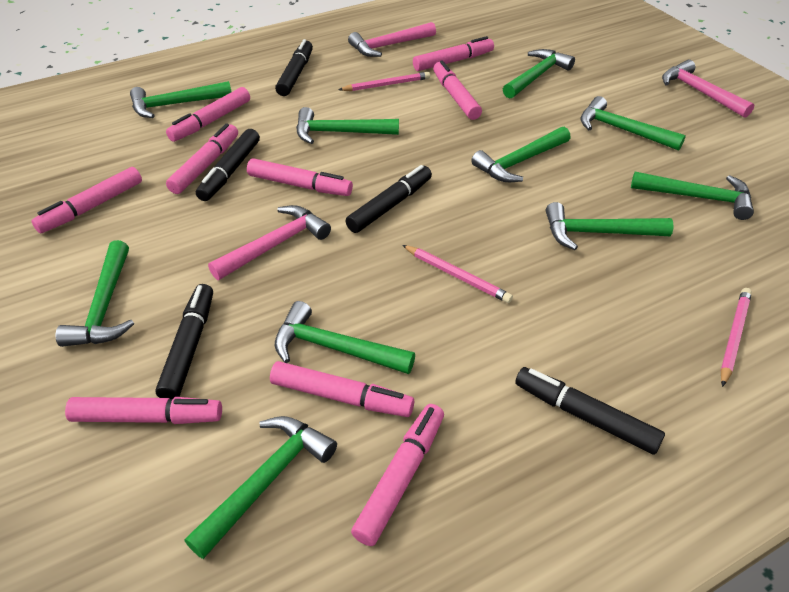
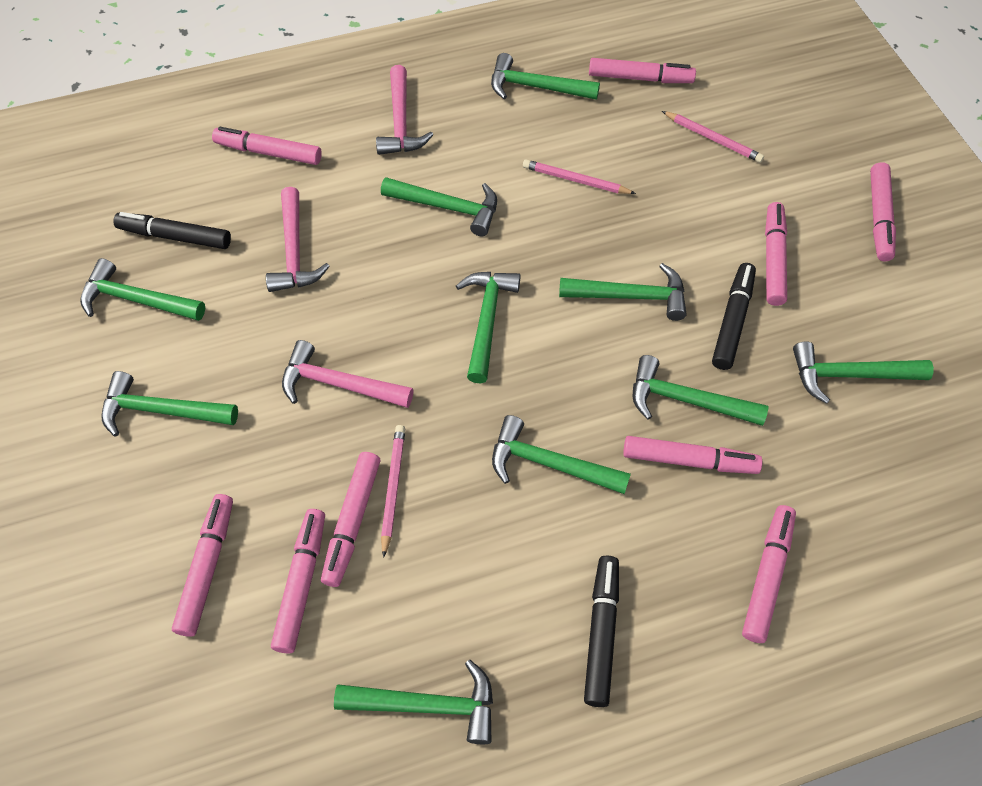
black marker: 5 -> 3

